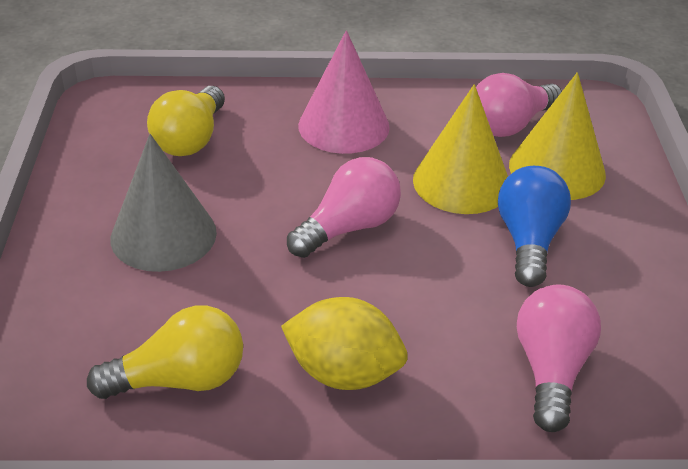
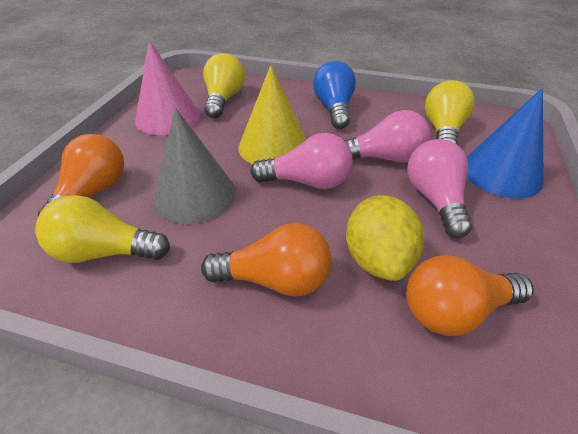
blue cone: 0 -> 1
orange light bulb: 0 -> 3
yellow cone: 2 -> 1
yellow light bulb: 2 -> 3

